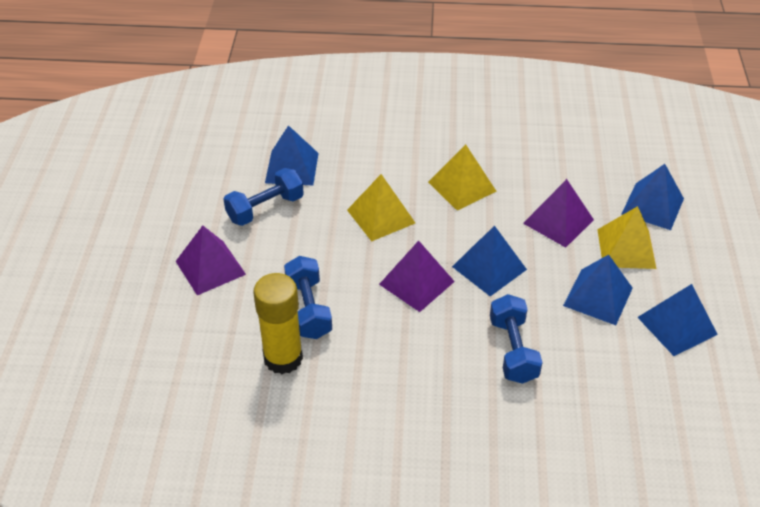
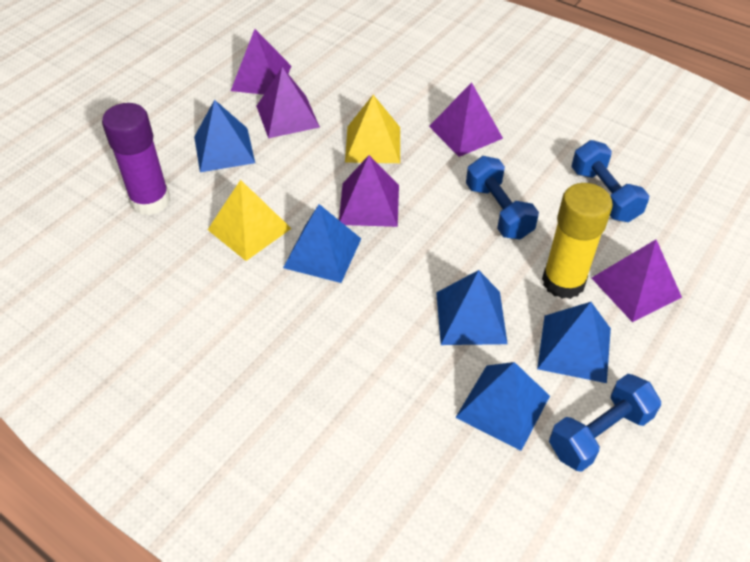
purple glue stick: 0 -> 1
purple pyramid: 3 -> 5
yellow pyramid: 3 -> 2

